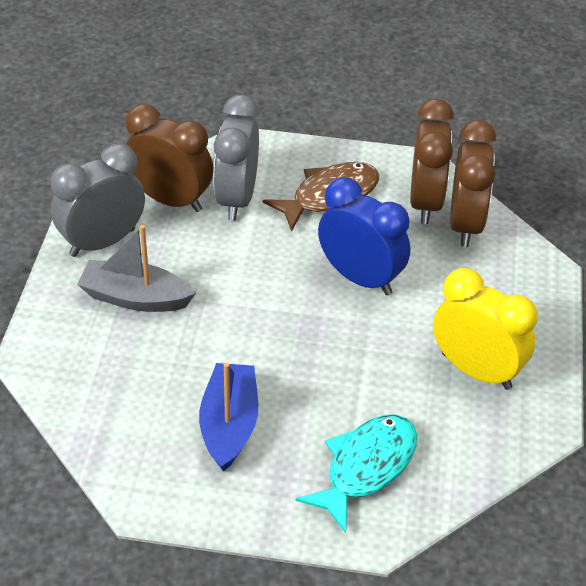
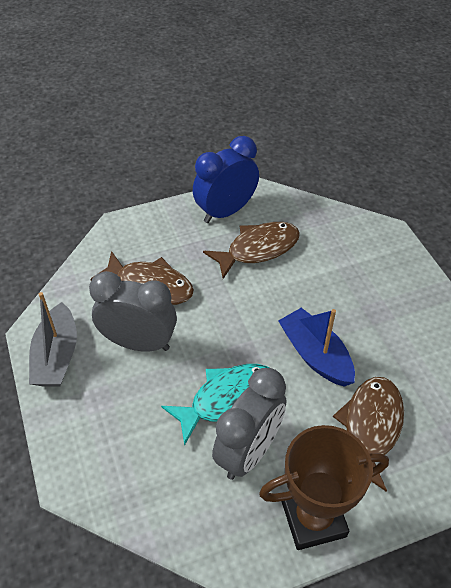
brown clock: 3 -> 0
brown fish: 1 -> 3
brown trophy: 0 -> 1
yellow clock: 1 -> 0

